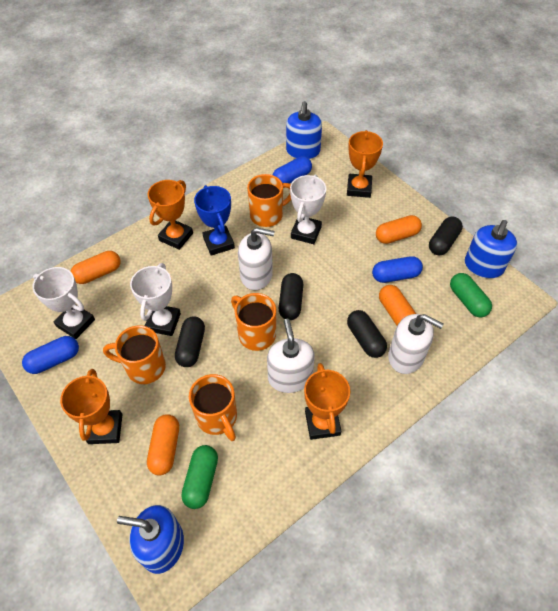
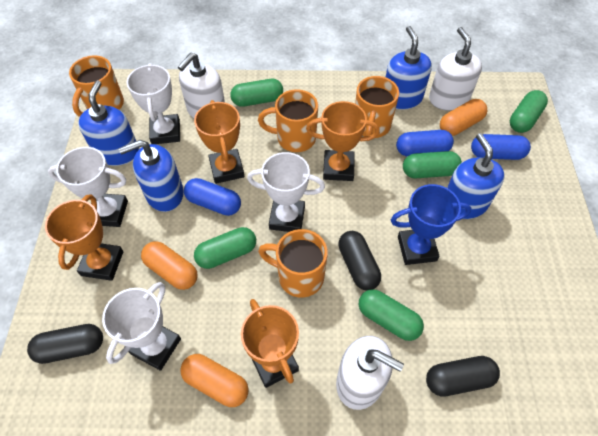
black capsule: 4 -> 3
blue soap dispenser: 3 -> 4
green capsule: 2 -> 5
orange capsule: 4 -> 3
white trophy: 3 -> 4

